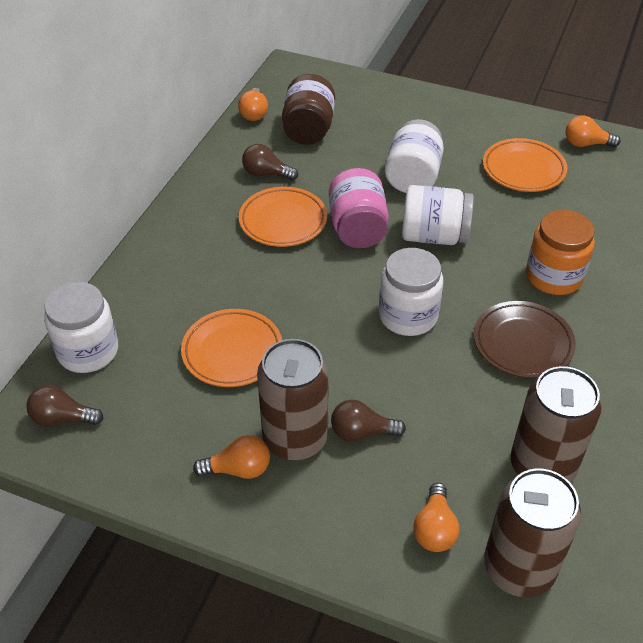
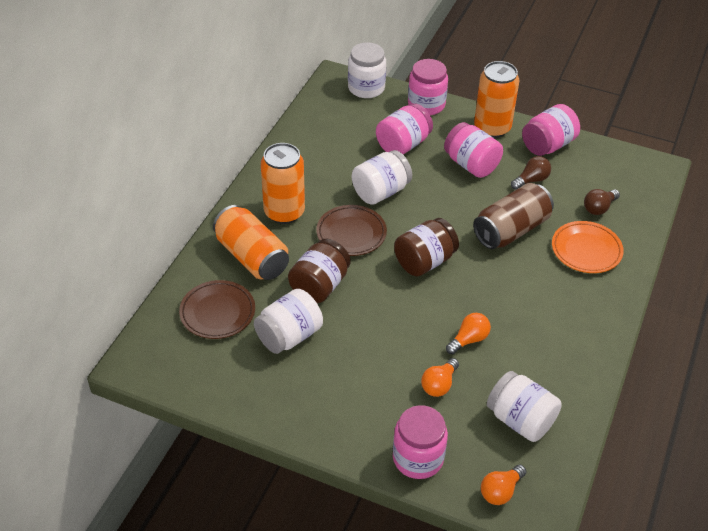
brown can: 3 -> 1
brown jar: 1 -> 2
brown light bulb: 3 -> 2
brown plate: 1 -> 2
orange can: 0 -> 3
orange jar: 1 -> 0
orange light bulb: 4 -> 3
orange plate: 3 -> 1
pink jar: 1 -> 5

